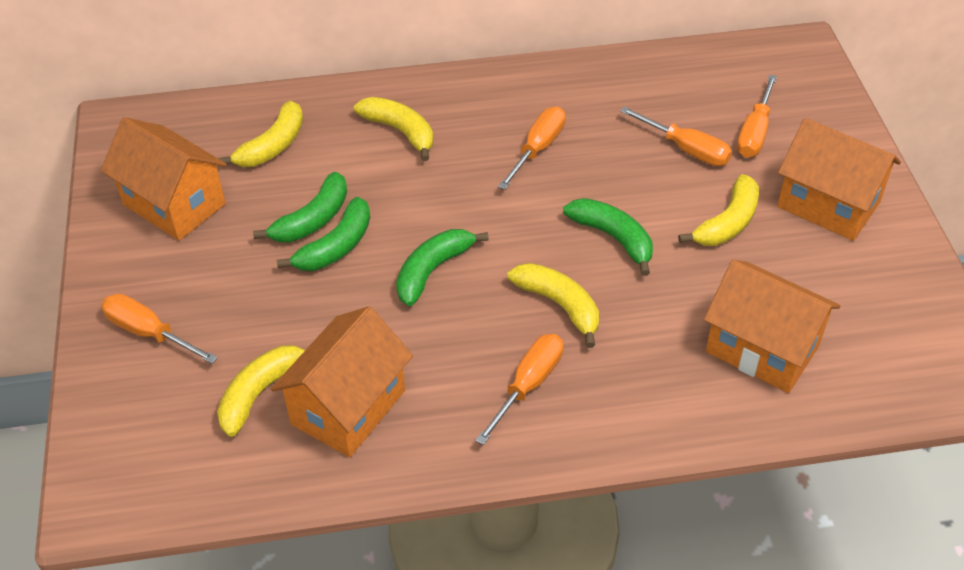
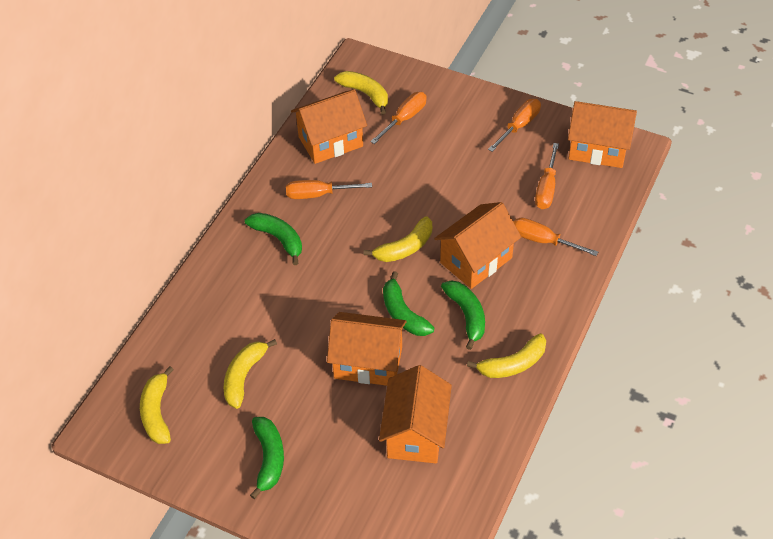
orange house: 4 -> 5

